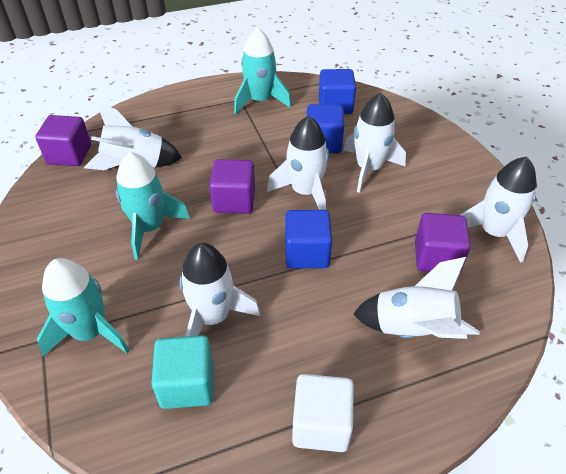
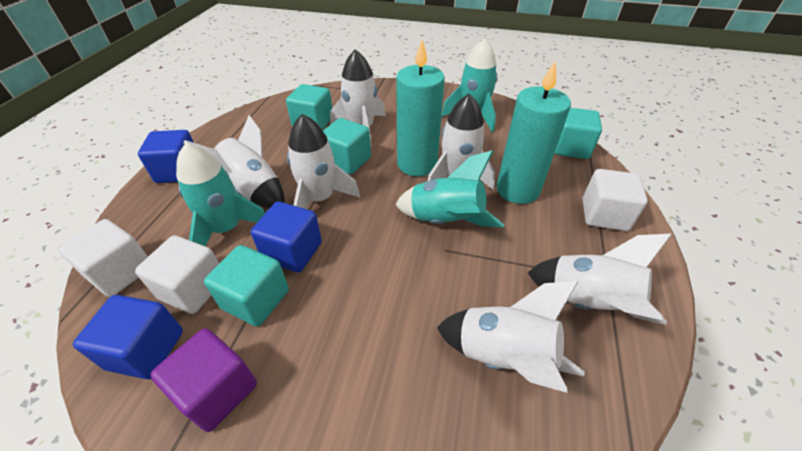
purple cube: 3 -> 1
turquoise candle: 0 -> 2
turquoise cube: 1 -> 4
white cube: 1 -> 3

